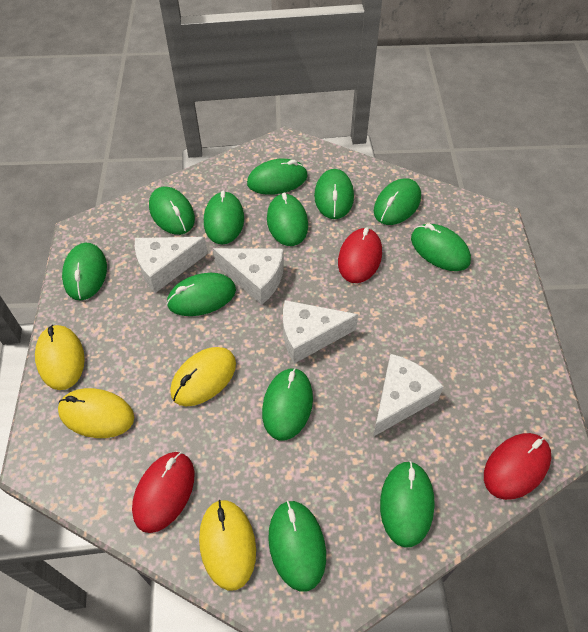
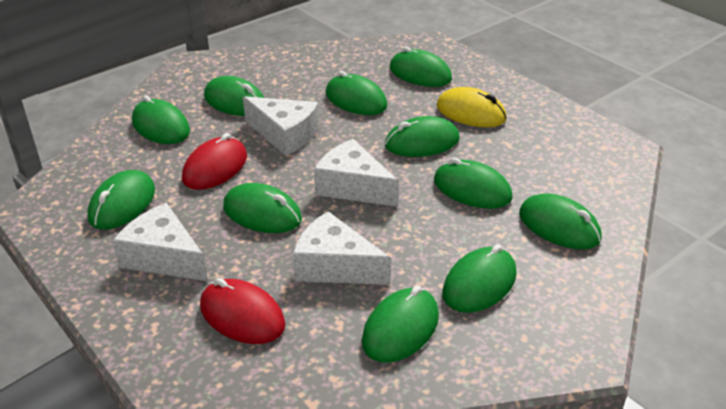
green mouse: 12 -> 11
red mouse: 3 -> 2
yellow mouse: 4 -> 1

